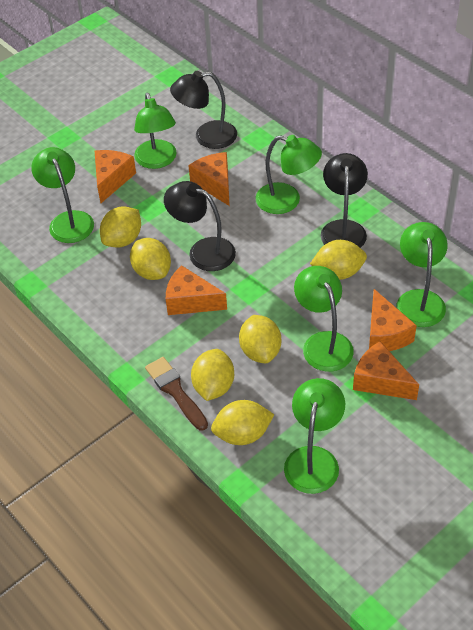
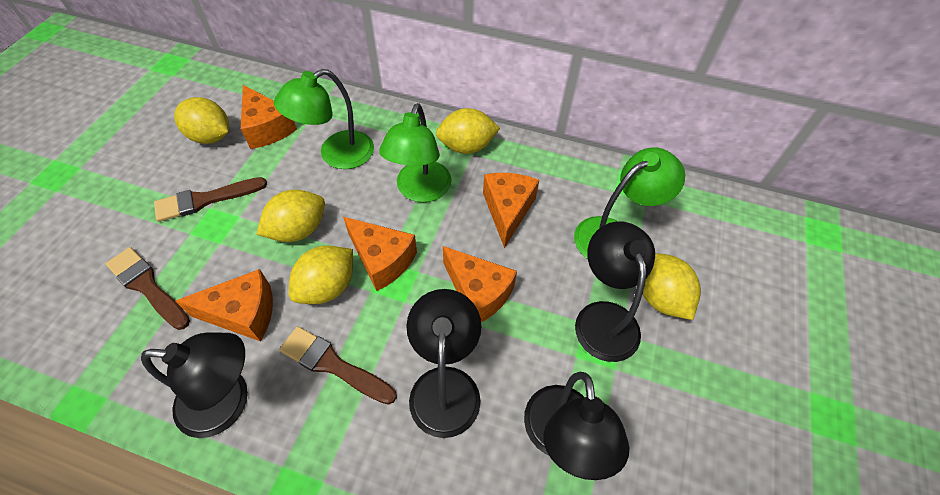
black lamp: 3 -> 4
brown brush: 1 -> 3
green lamp: 6 -> 3
yellow lemon: 6 -> 5

